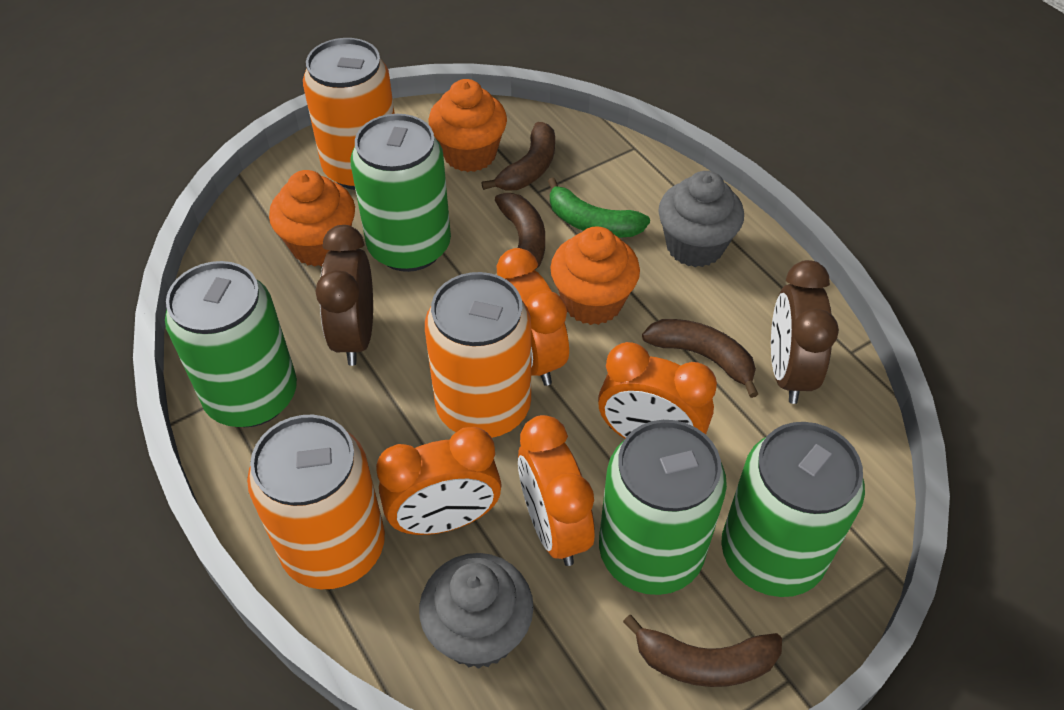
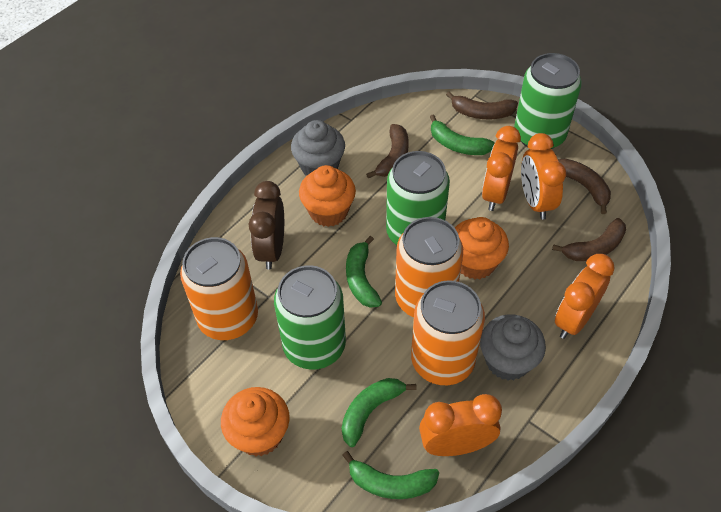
brown clock: 2 -> 1
green banana: 1 -> 4
green can: 4 -> 3

